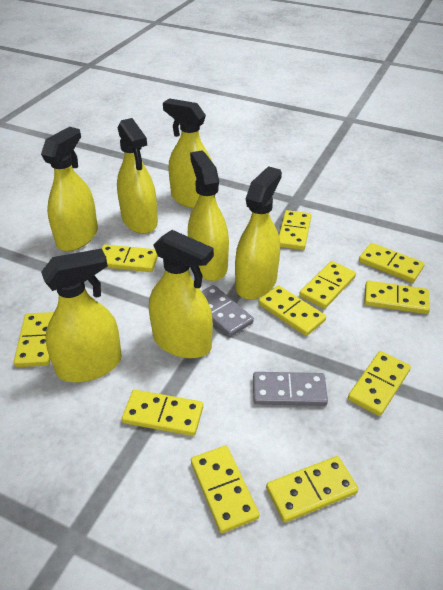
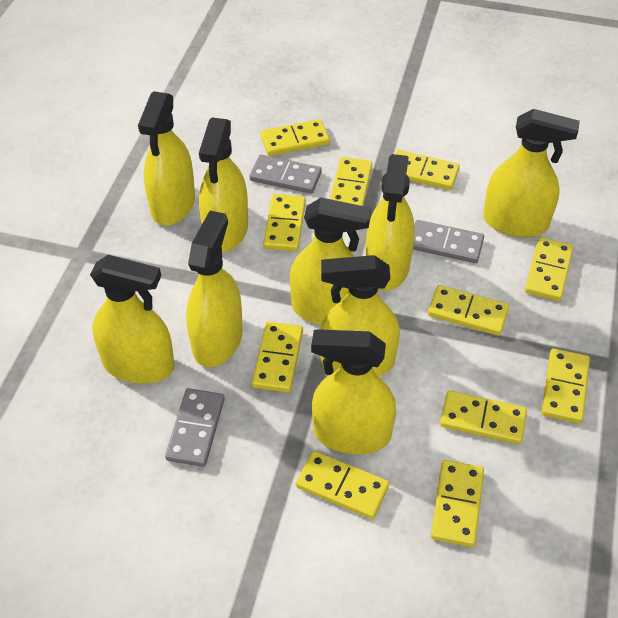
grey domino: 2 -> 3
yellow spray bottle: 7 -> 9

